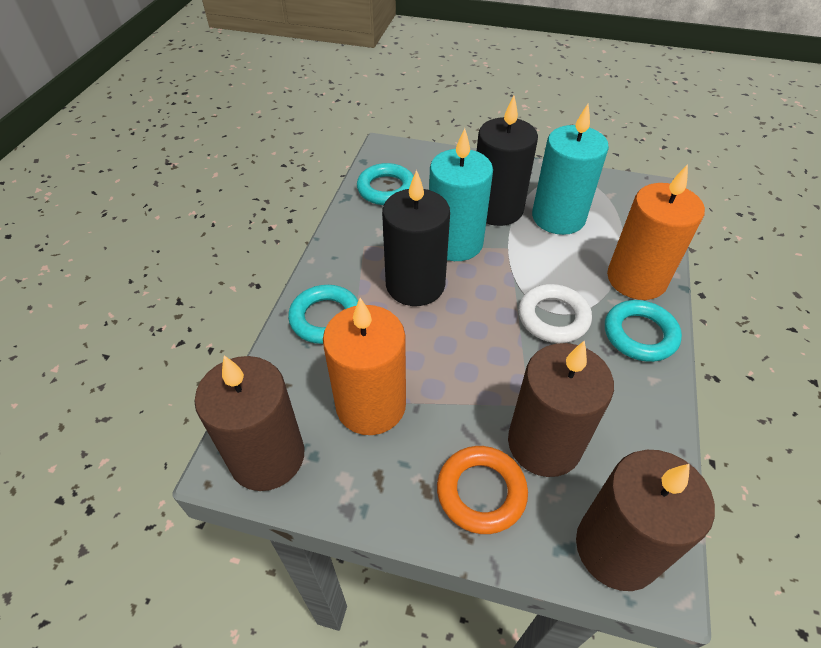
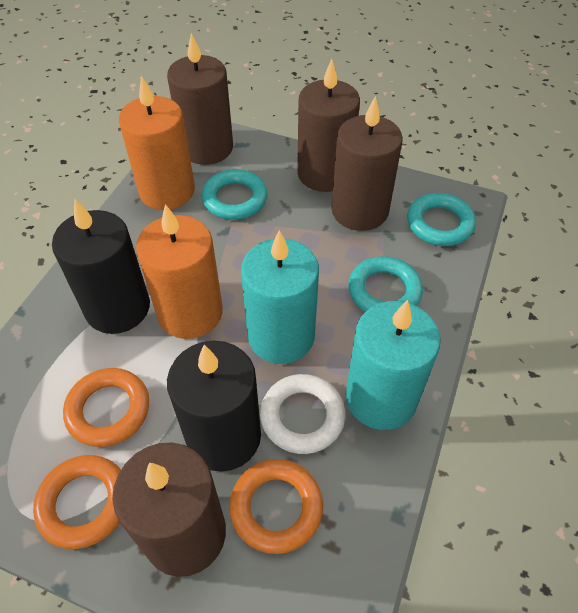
brown candle: 3 -> 4
orange ring: 1 -> 3

